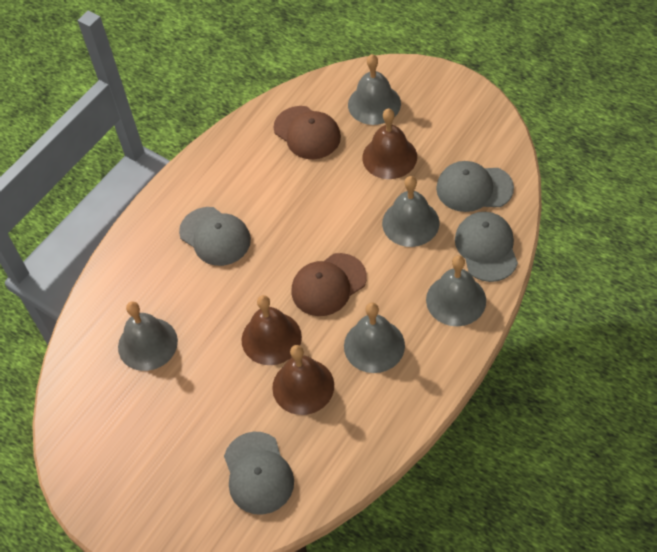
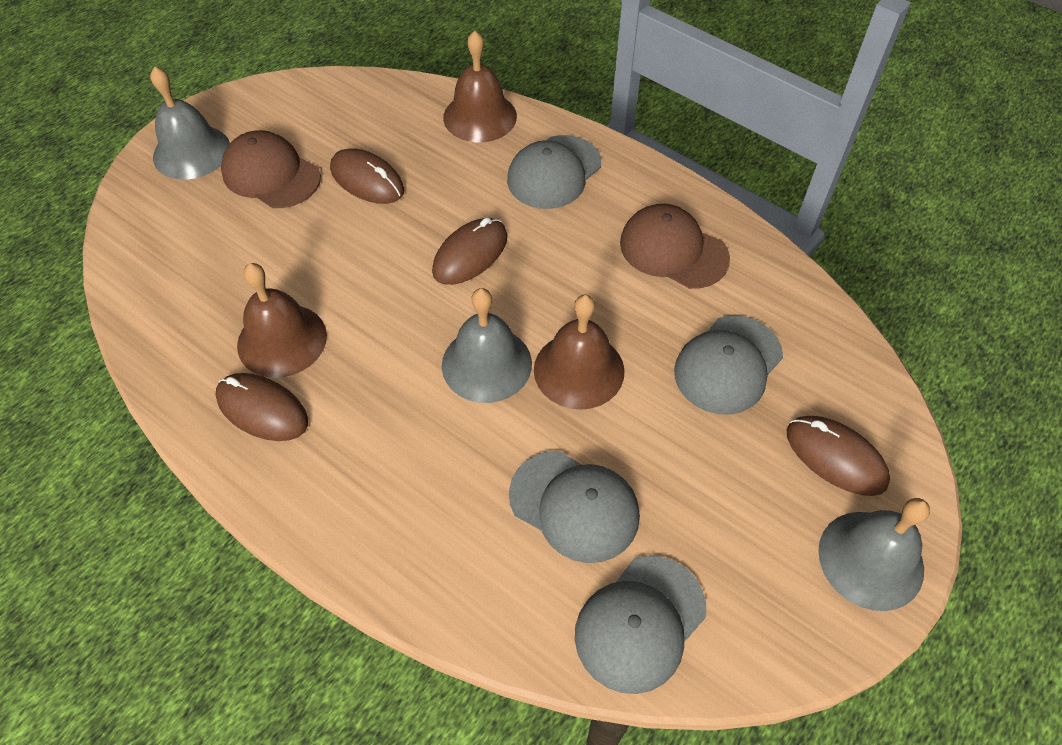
brown mouse: 0 -> 4
grey bell: 5 -> 3

